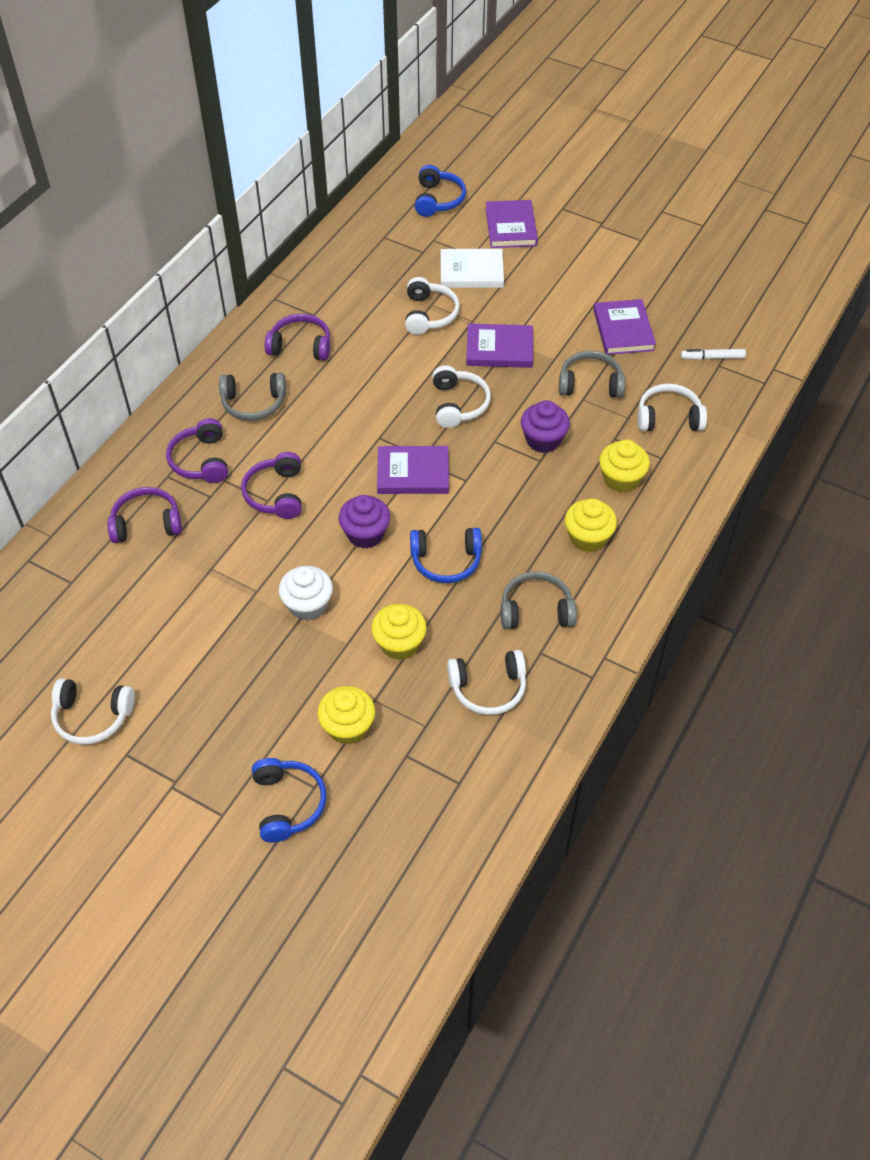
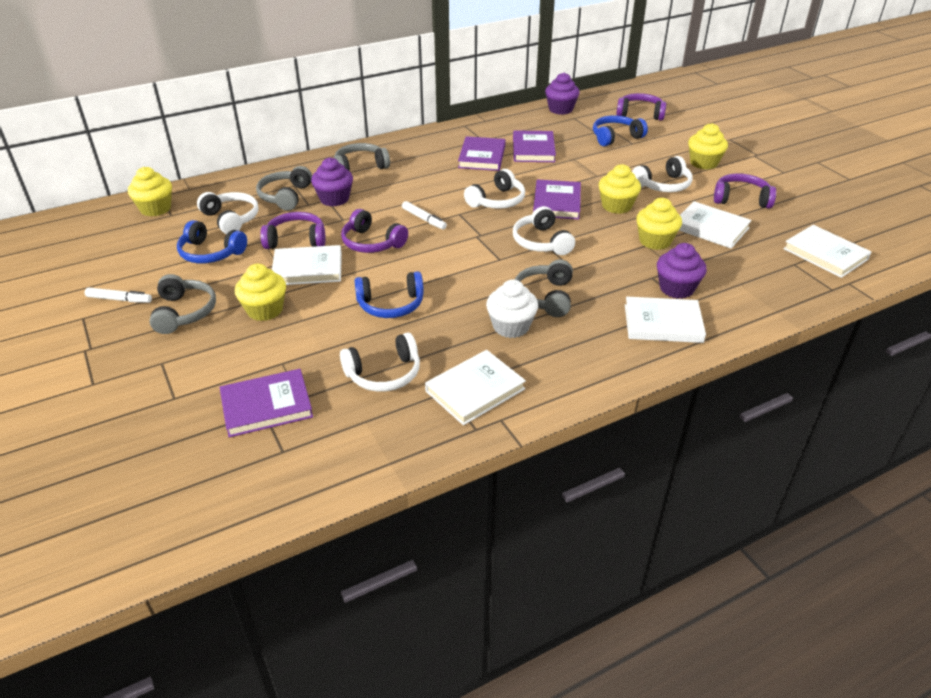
grey headphones: 3 -> 4
purple cupcake: 2 -> 3
white book: 1 -> 5
white marker: 1 -> 2
yellow cupcake: 4 -> 5

